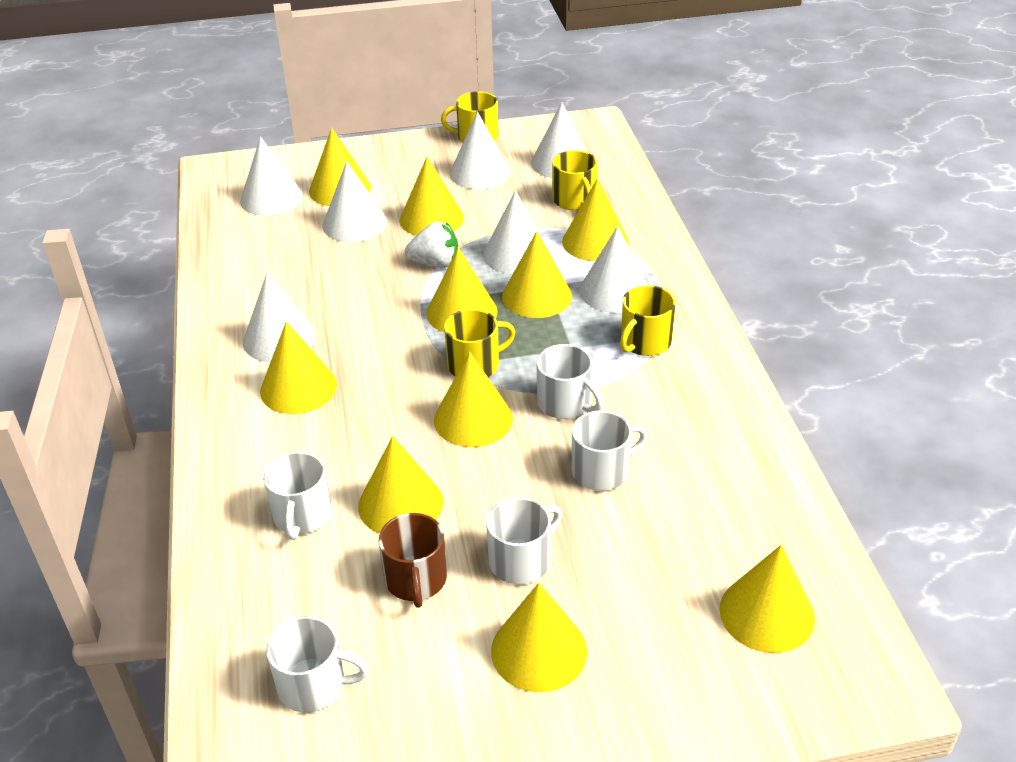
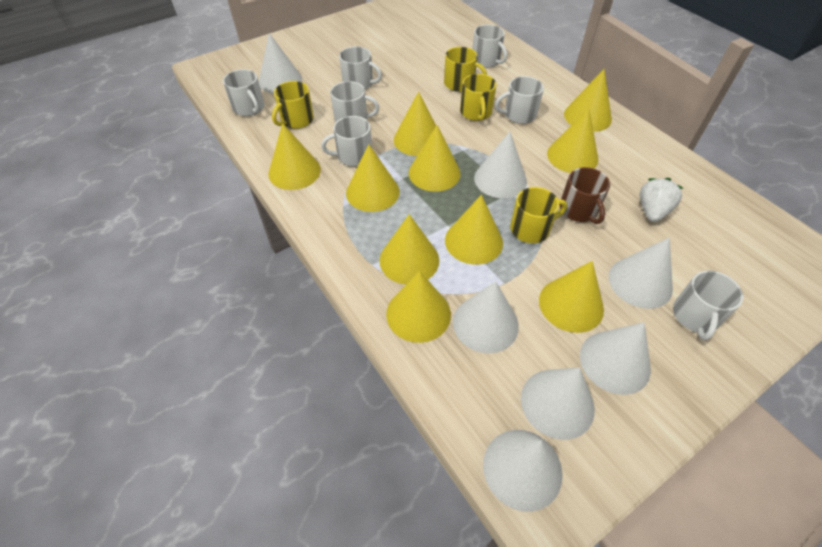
white mug: 5 -> 7

